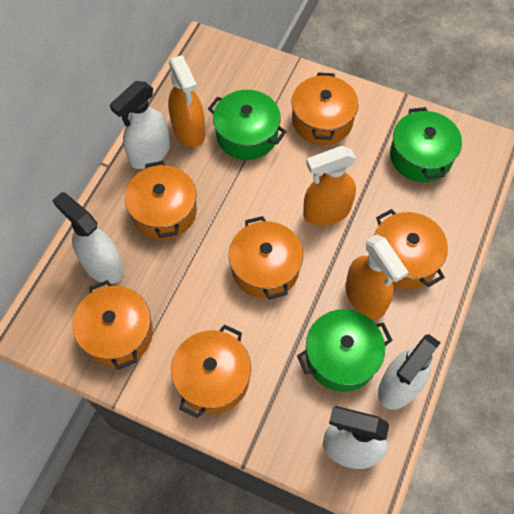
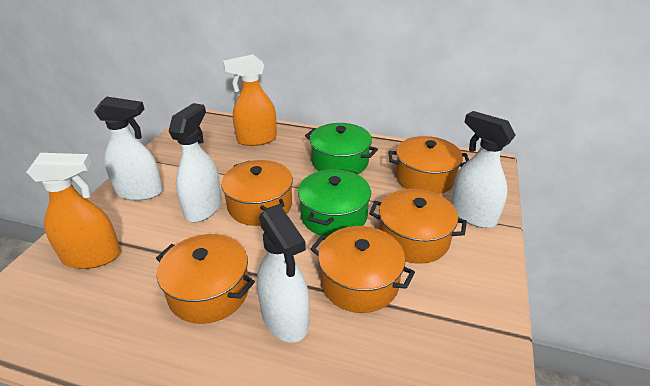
green pot: 3 -> 2
orange pot: 6 -> 5
orange spray bottle: 3 -> 2

